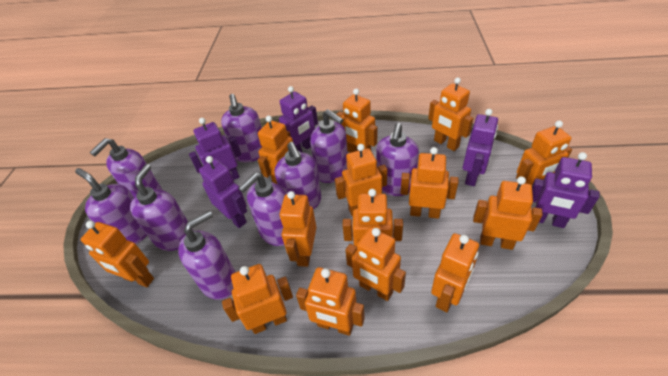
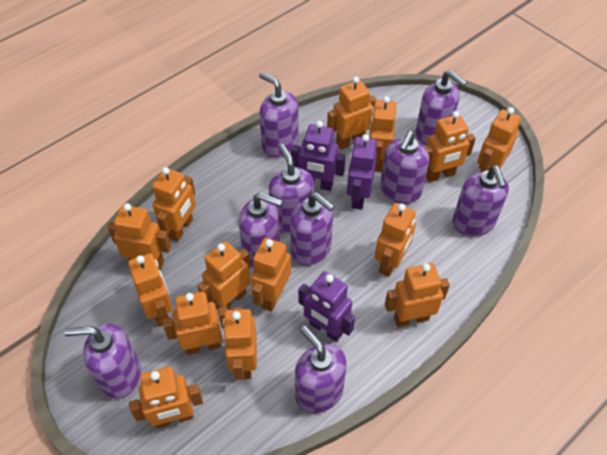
purple robot: 5 -> 3

